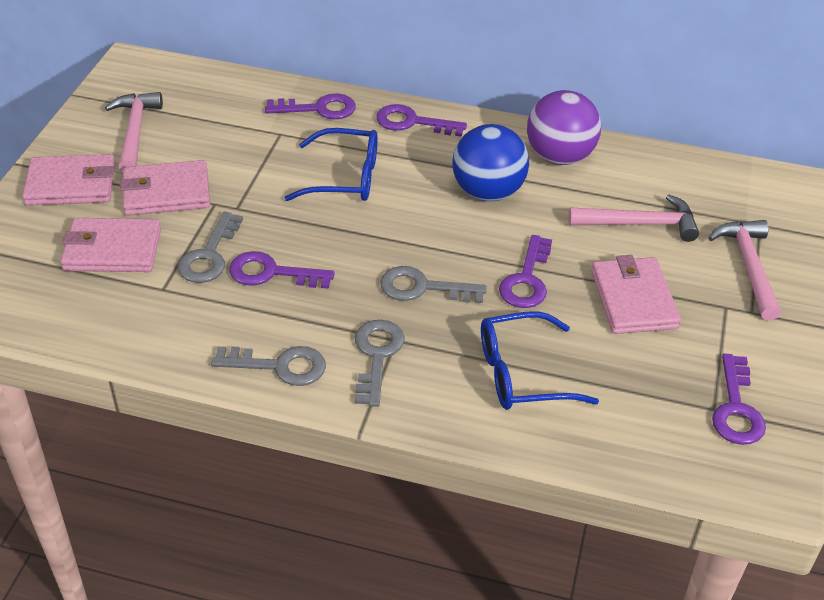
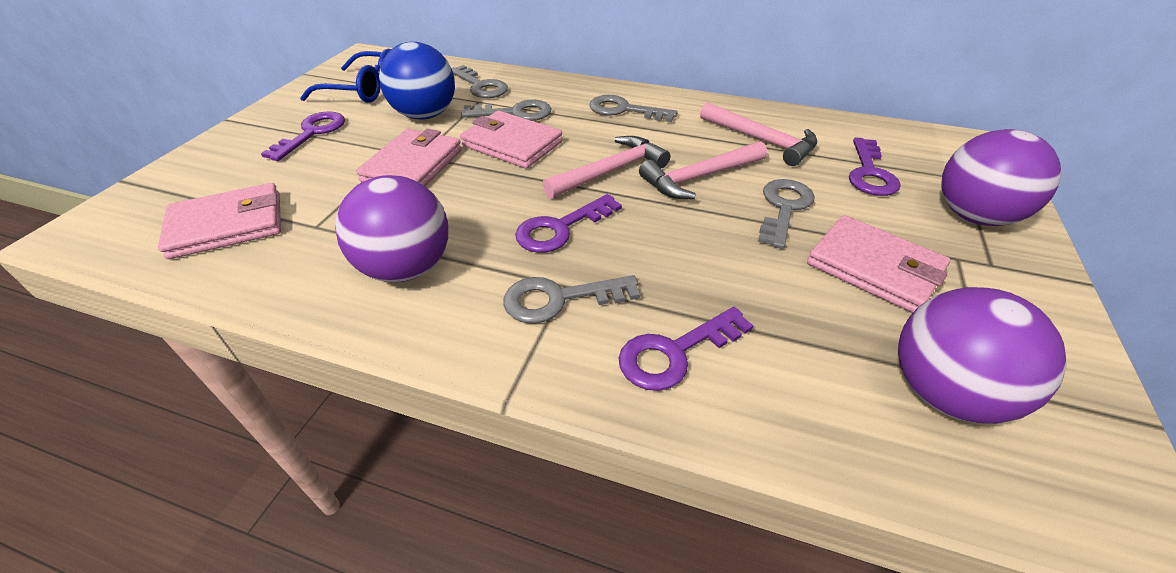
blue glasses: 2 -> 1
grey key: 4 -> 5
purple ball: 1 -> 3
purple key: 5 -> 4

